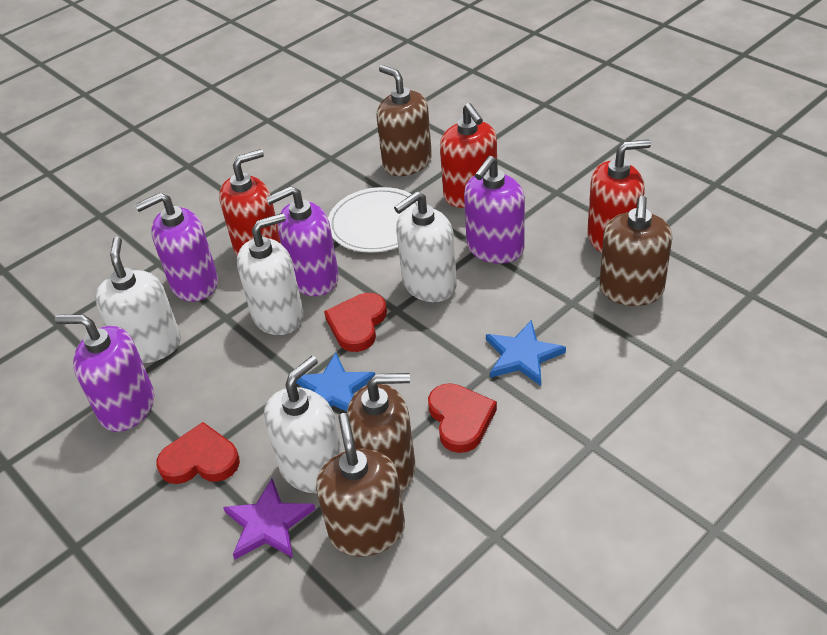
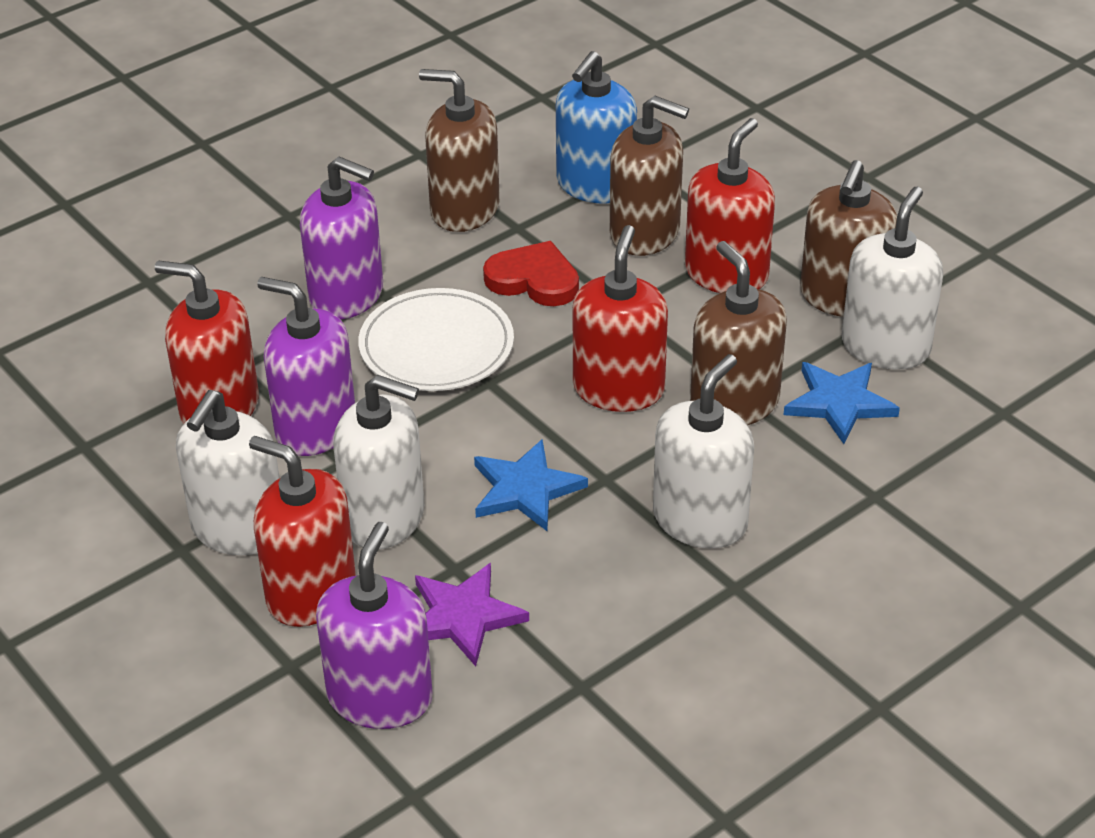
blue soap dispenser: 0 -> 1
purple soap dispenser: 4 -> 3
red heart: 3 -> 1
red soap dispenser: 3 -> 4

